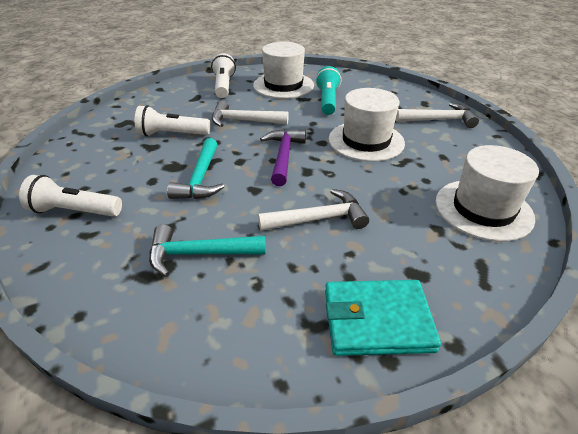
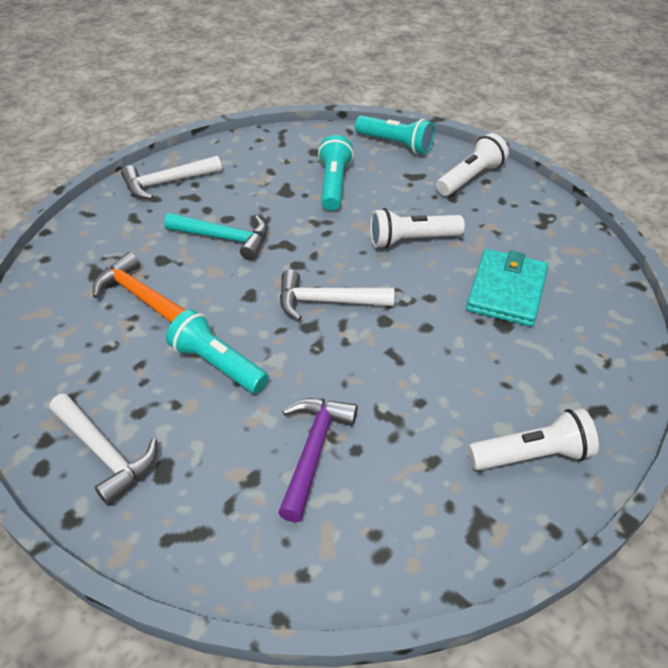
orange hammer: 0 -> 1
turquoise flashlight: 1 -> 3
turquoise hammer: 2 -> 1
white hat: 3 -> 0

